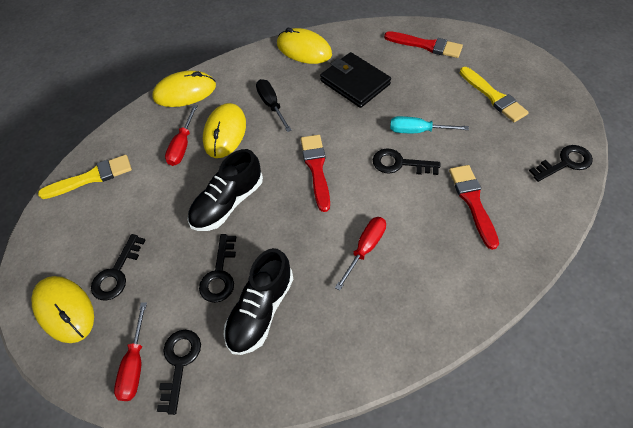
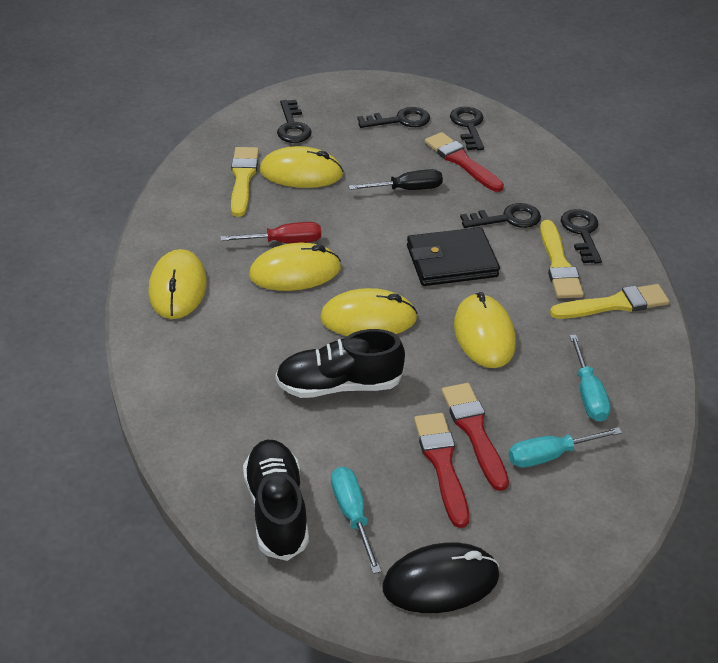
black mouse: 0 -> 1
red screwdriver: 3 -> 1
turquoise screwdriver: 1 -> 3
yellow brush: 2 -> 3
yellow mouse: 4 -> 5

